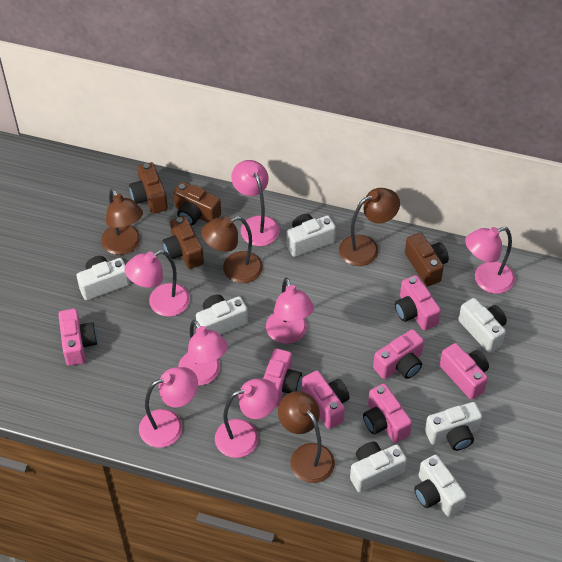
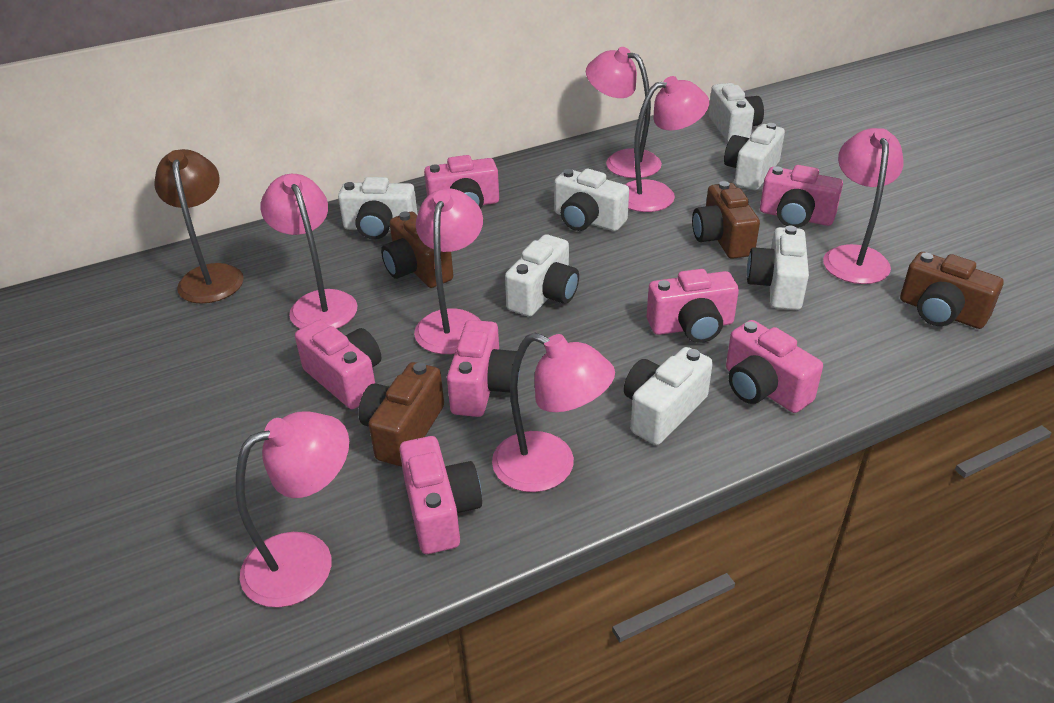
brown lamp: 4 -> 1

